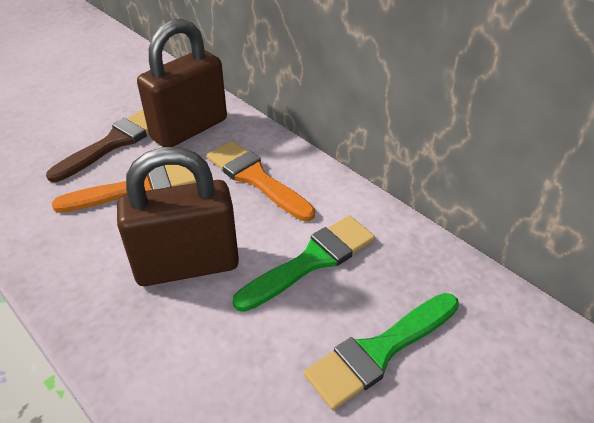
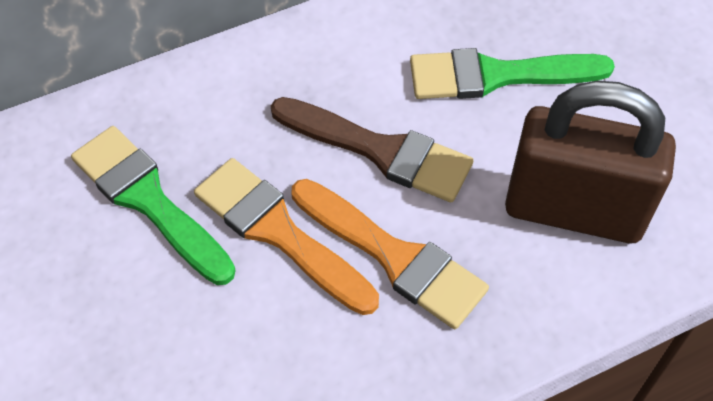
brown padlock: 2 -> 1

